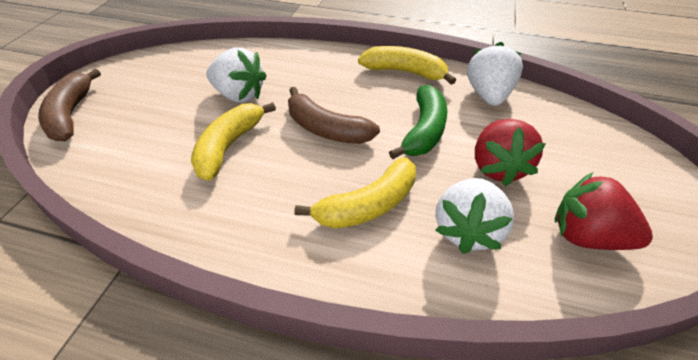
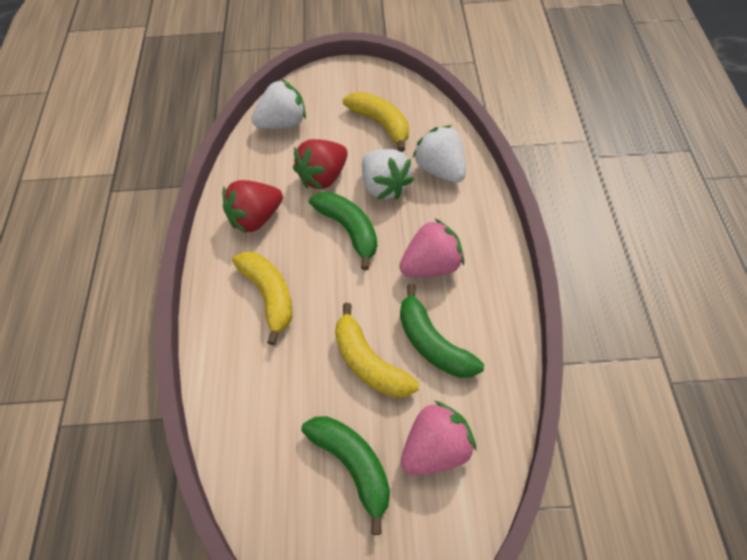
brown banana: 2 -> 0
green banana: 1 -> 3
pink strawberry: 0 -> 2

